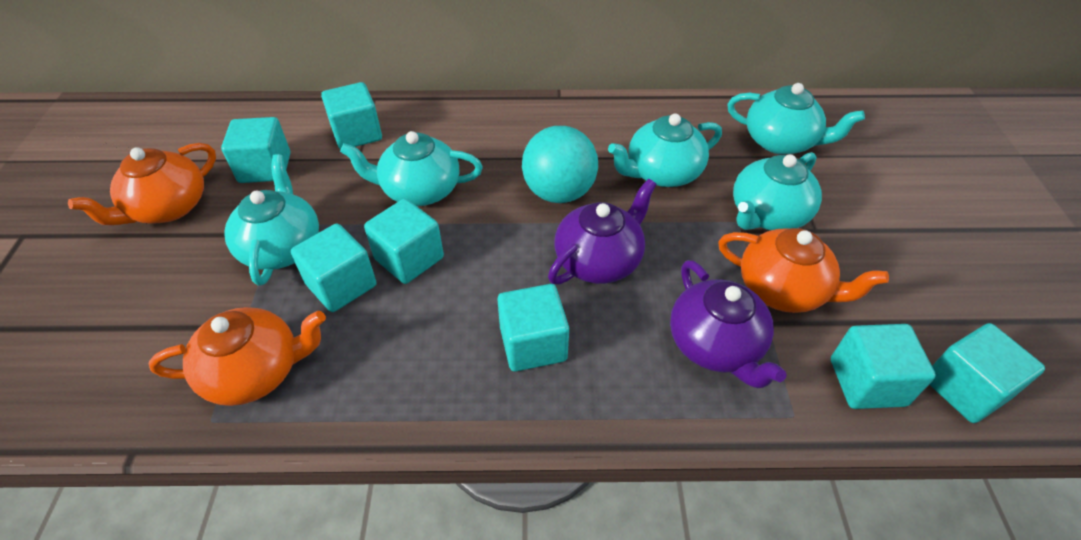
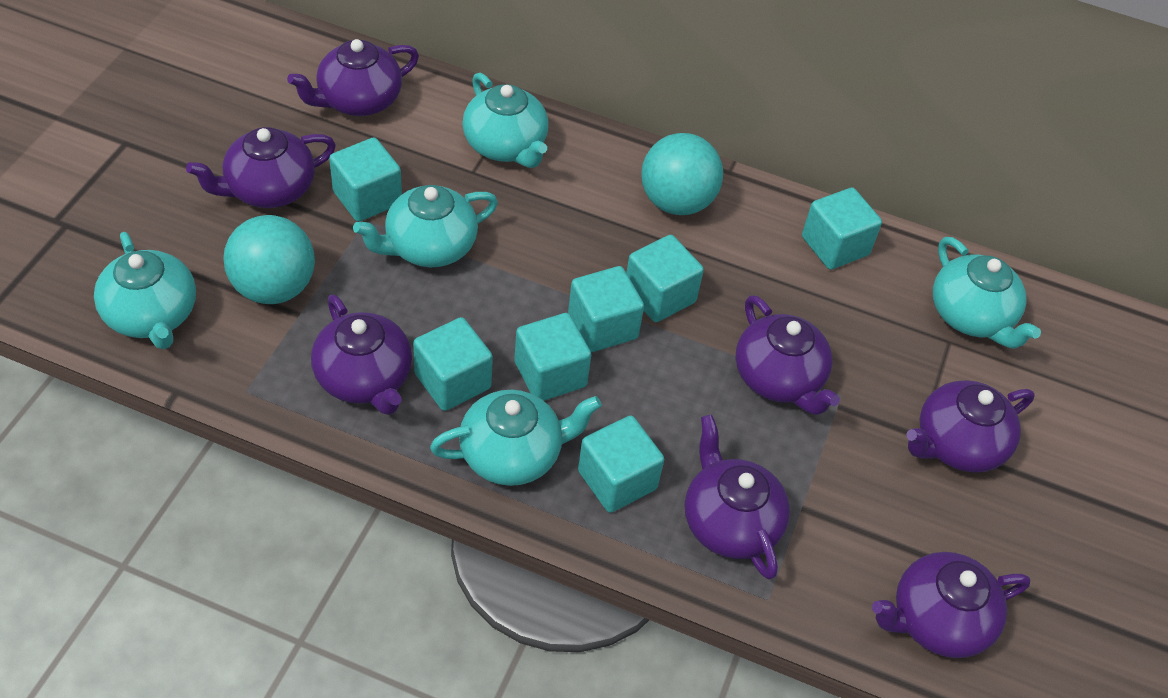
orange teapot: 3 -> 0
purple teapot: 2 -> 7
turquoise ball: 1 -> 2

